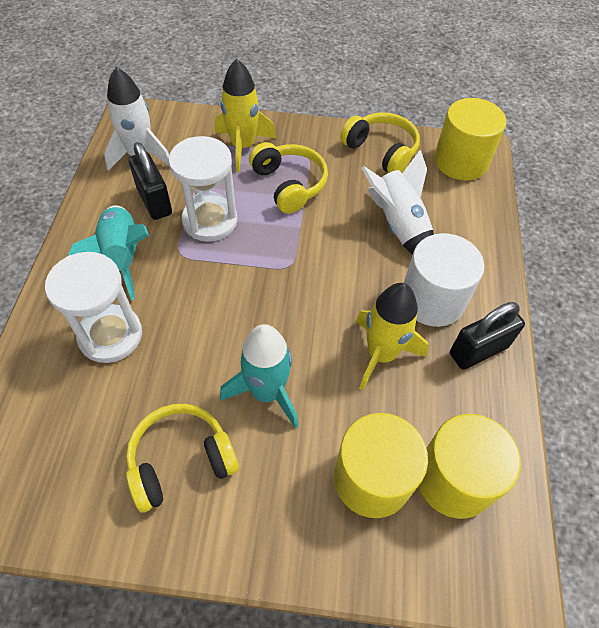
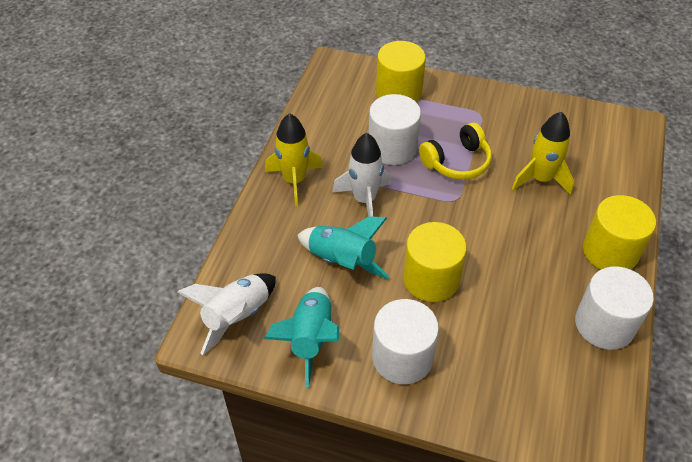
black padlock: 2 -> 0
white cylinder: 1 -> 3
white hourglass: 2 -> 0
yellow headphones: 3 -> 1

